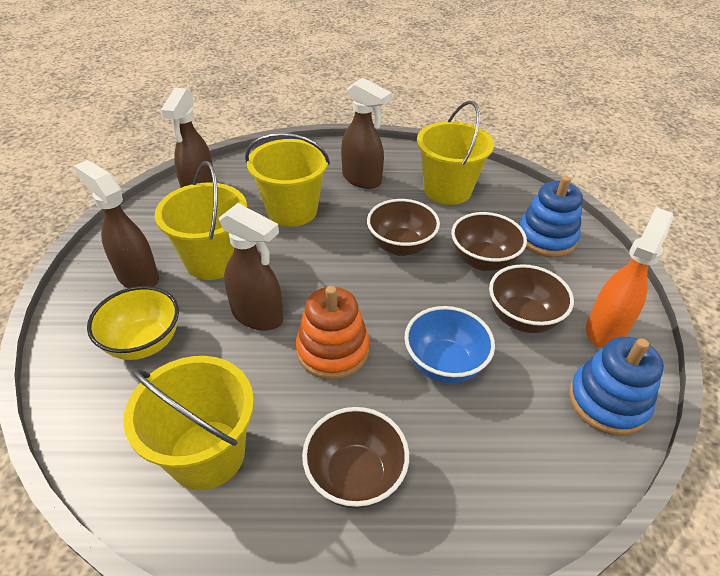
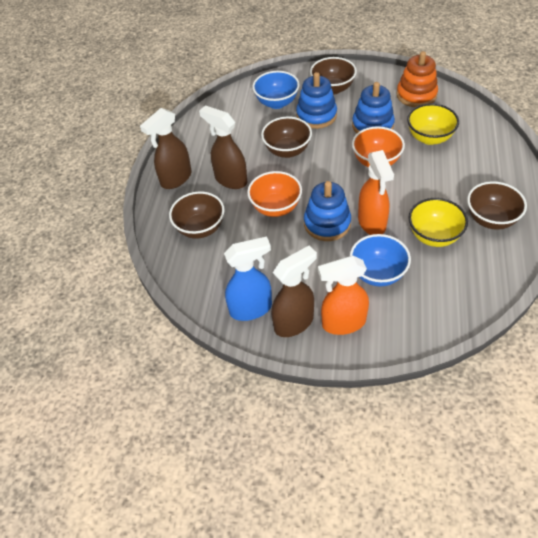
blue bowl: 1 -> 2
blue spray bottle: 0 -> 1
blue stacking toy: 2 -> 3
brown spray bottle: 4 -> 3
orange bowl: 0 -> 2
orange spray bottle: 1 -> 2
yellow bowl: 1 -> 2
yellow bucket: 4 -> 0

